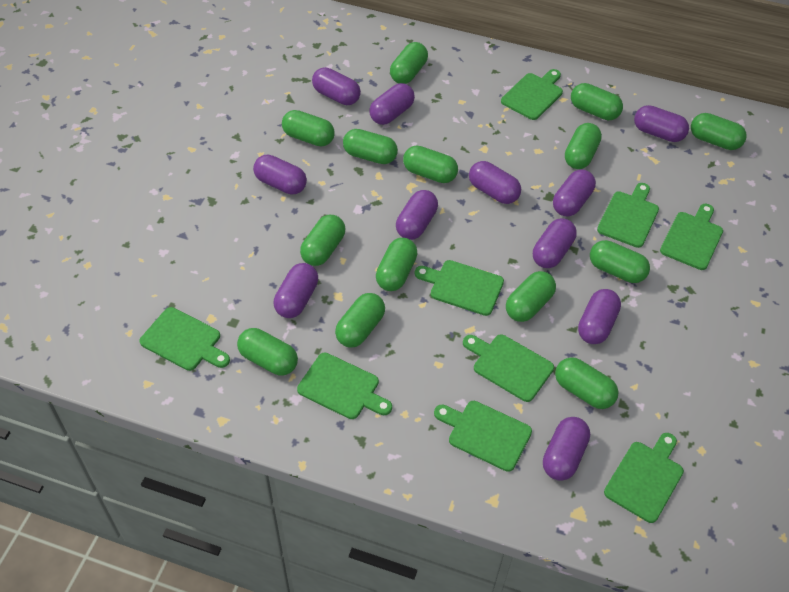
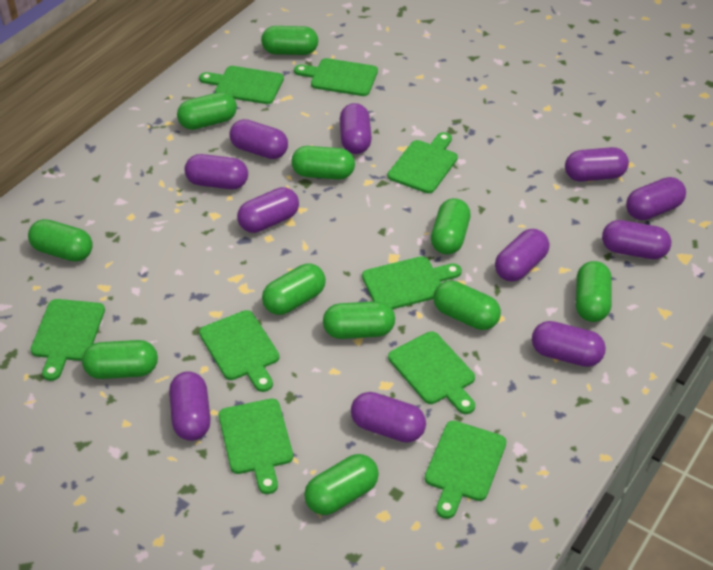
green capsule: 14 -> 11

